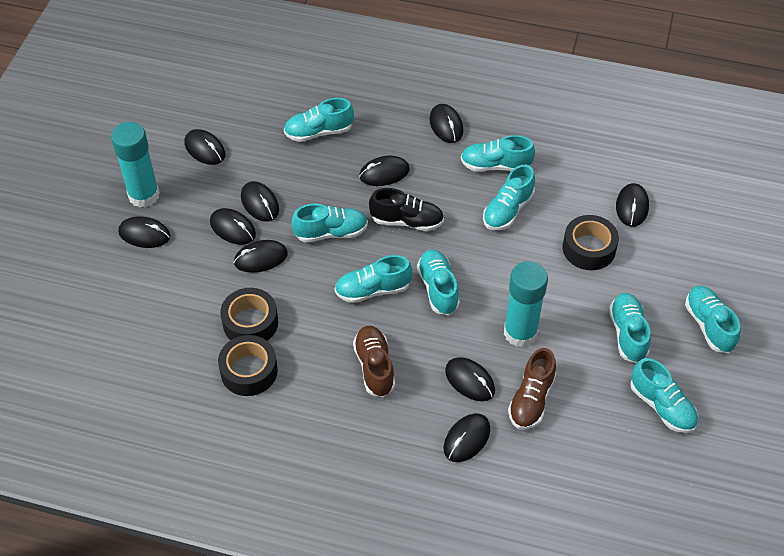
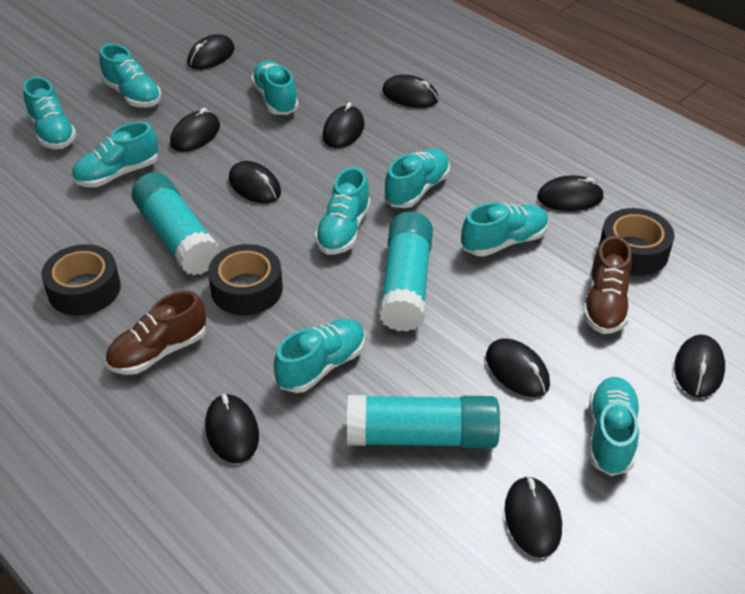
black shoe: 1 -> 0
turquoise glue stick: 2 -> 3

